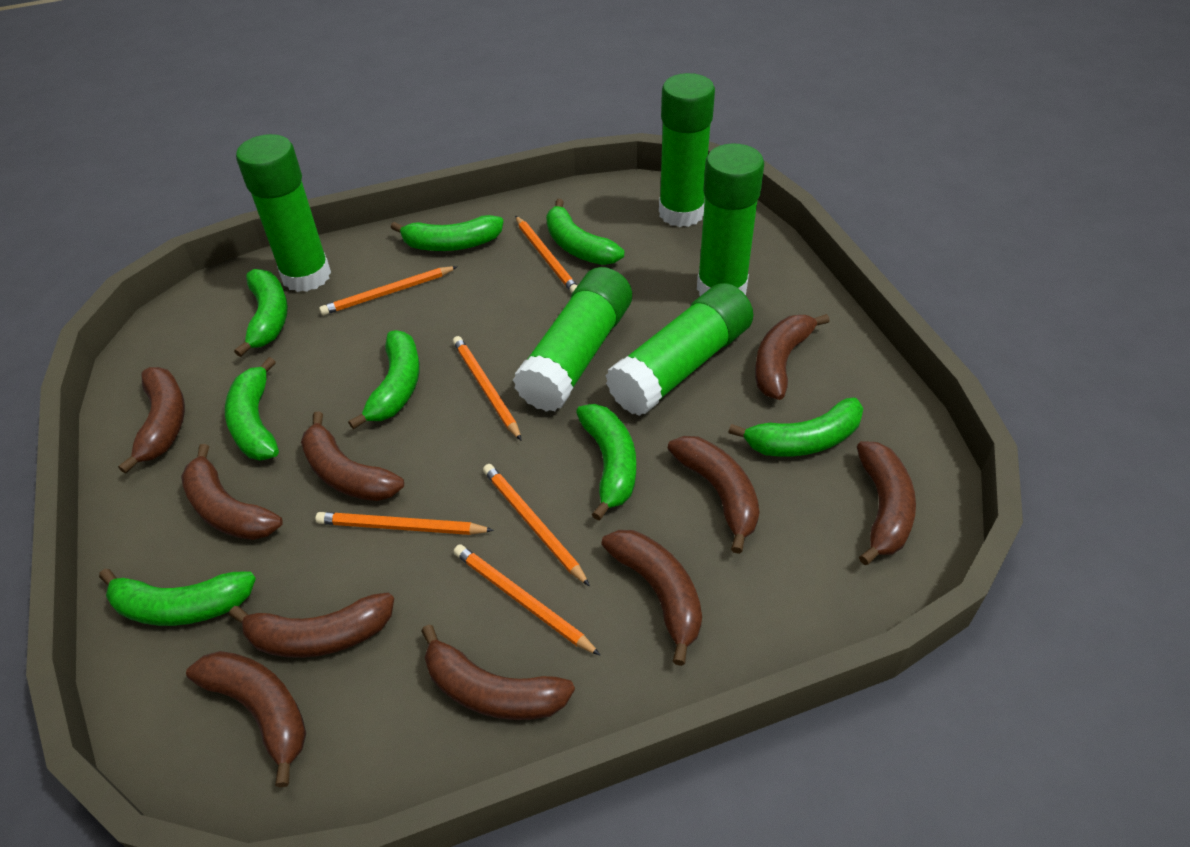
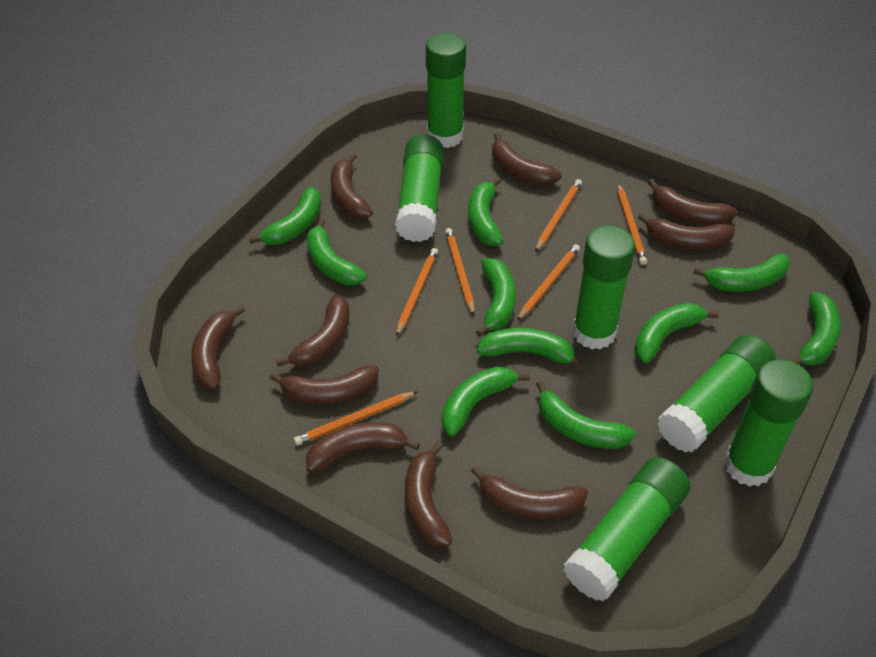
green banana: 8 -> 10
green glue stick: 5 -> 6

